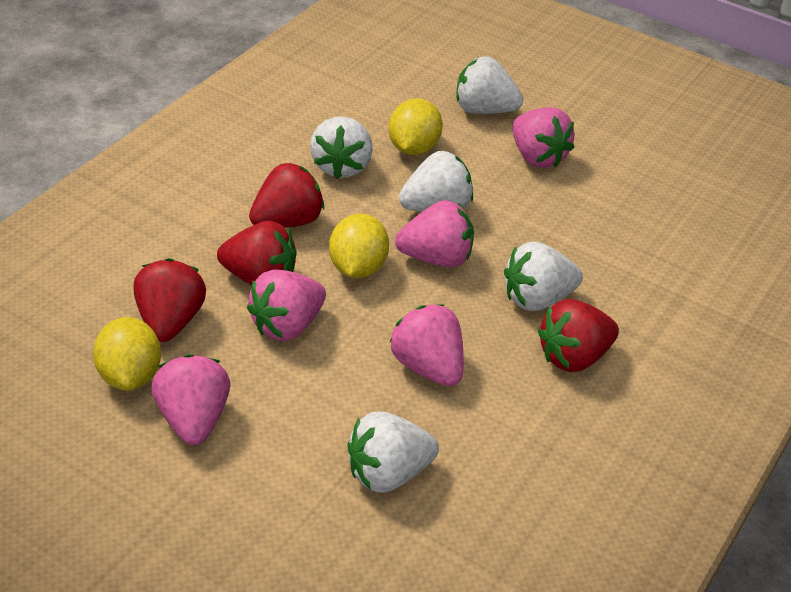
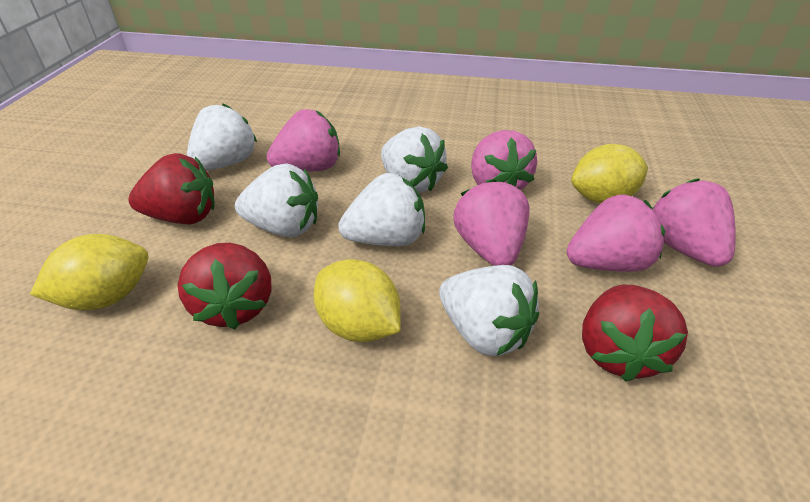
red strawberry: 4 -> 3

